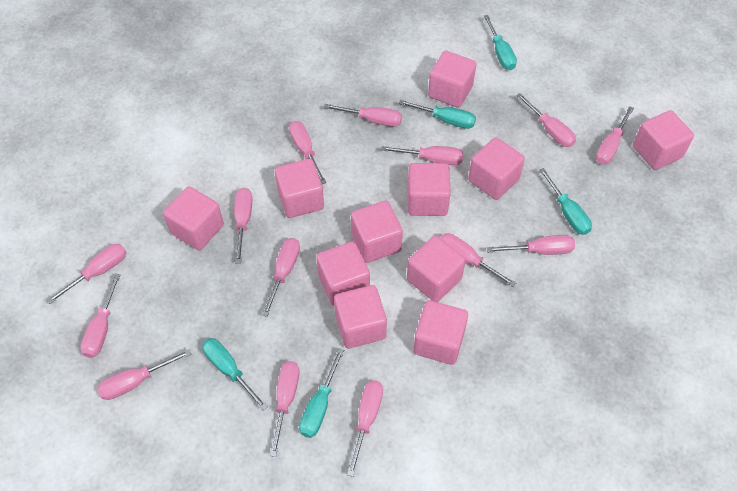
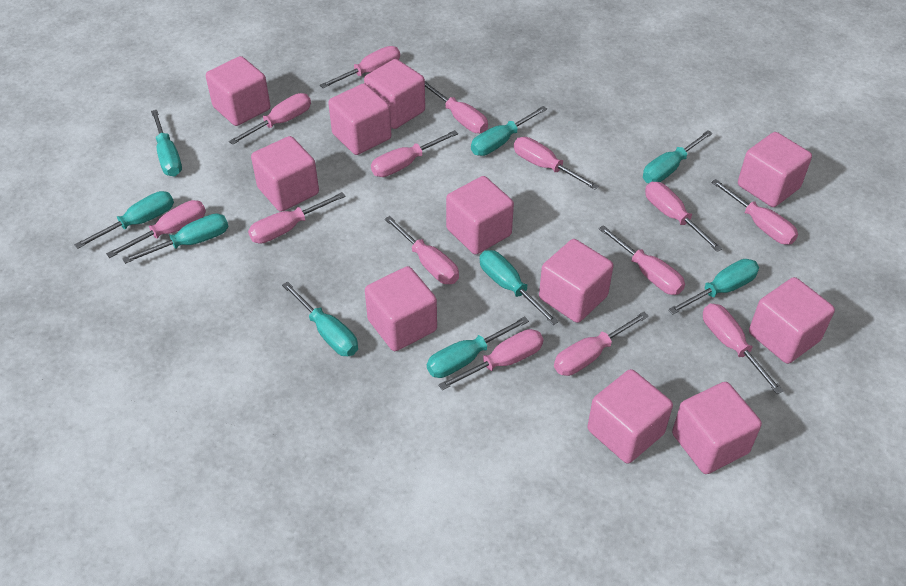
turquoise screwdriver: 5 -> 9

